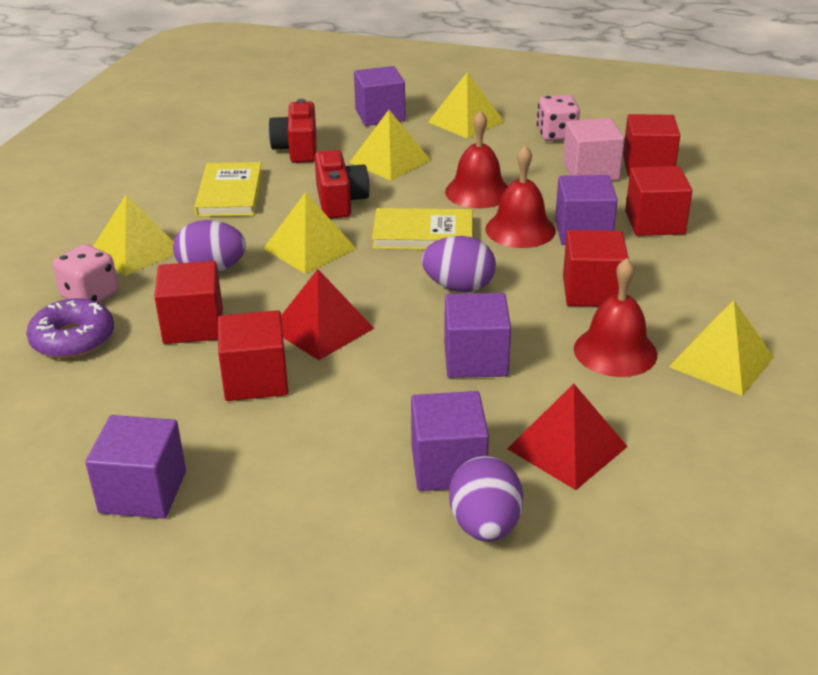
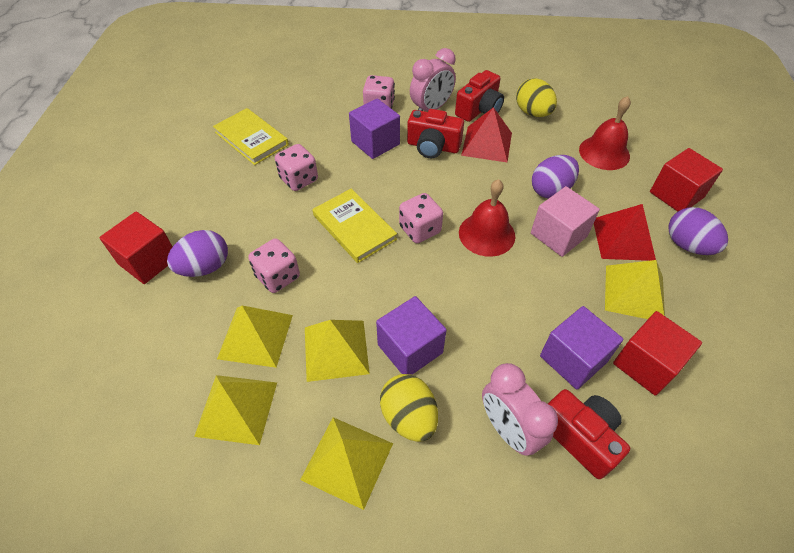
pink clock: 0 -> 2
pink dice: 2 -> 4
purple cube: 5 -> 3
purple donut: 1 -> 0
red bell: 3 -> 2
red camera: 2 -> 3
red cube: 5 -> 3
yellow egg: 0 -> 2

